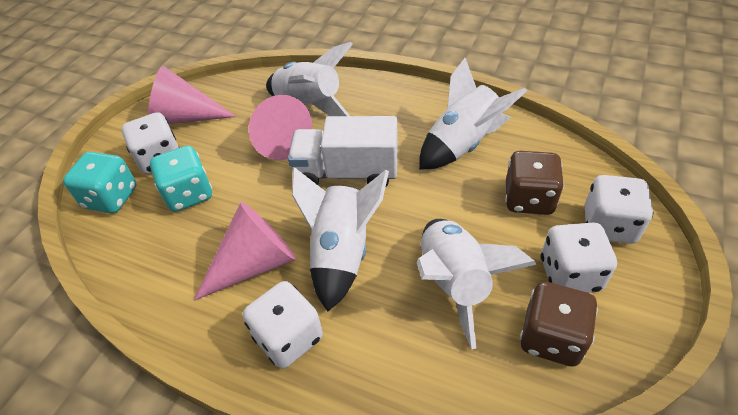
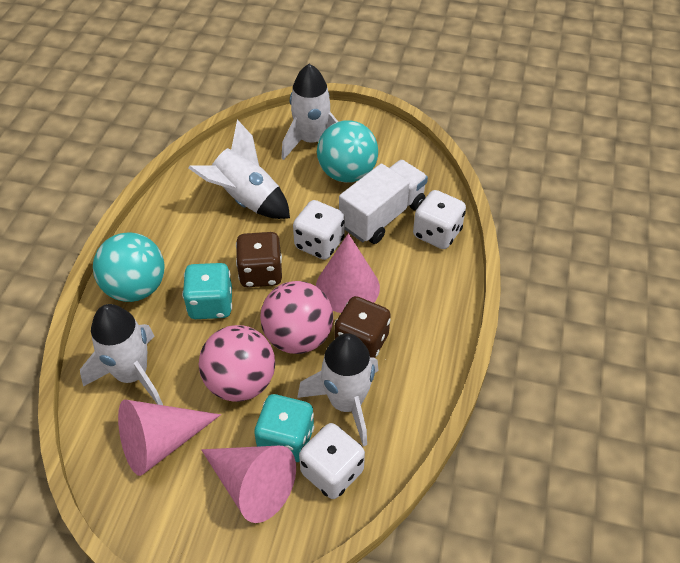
pink ball: 0 -> 2
turquoise ball: 0 -> 2
white dice: 4 -> 3

